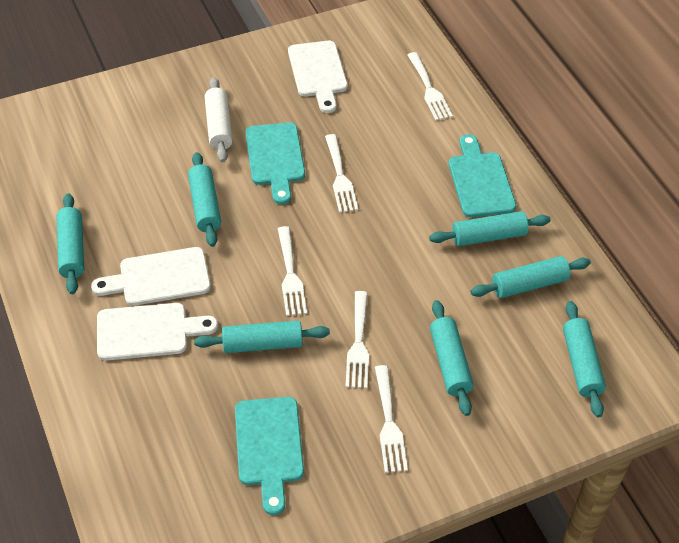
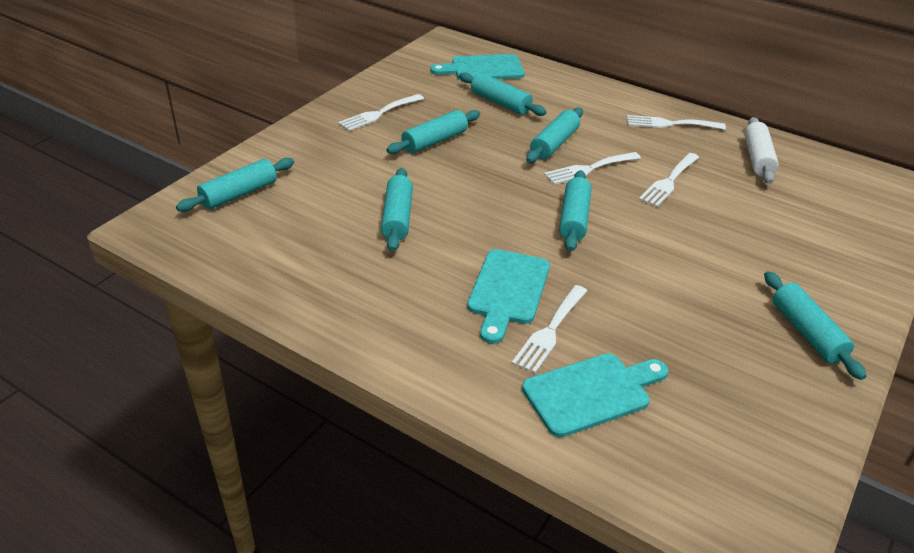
white cutting board: 3 -> 0

